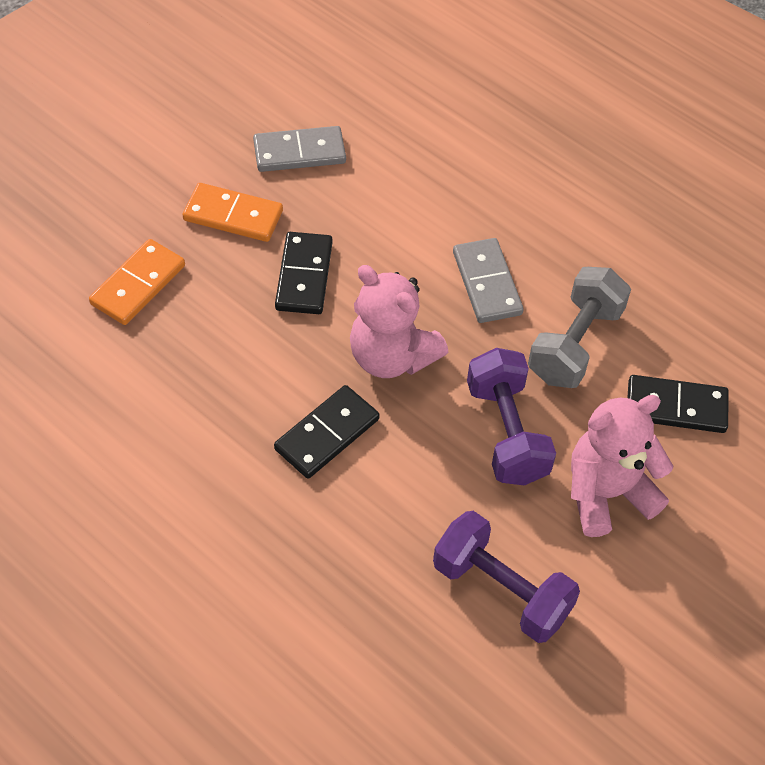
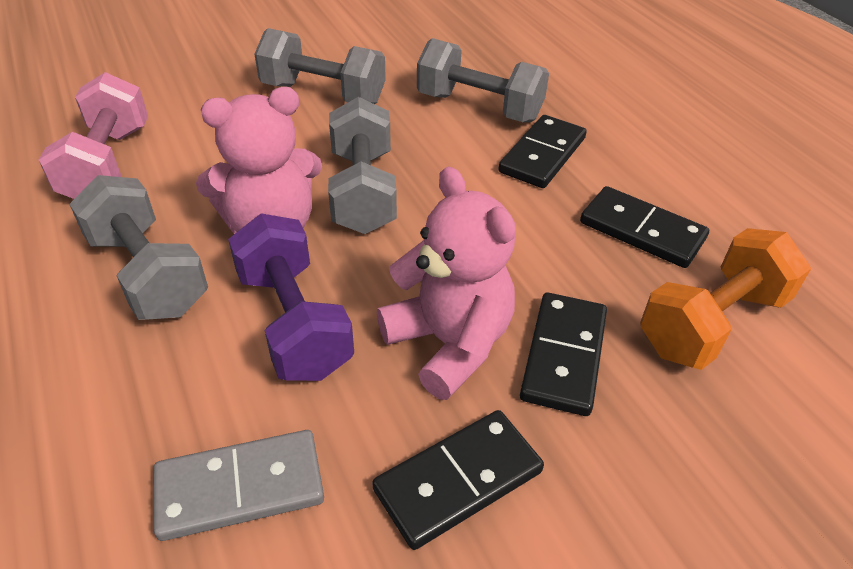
black domino: 3 -> 4
grey domino: 2 -> 1
grey dumbbell: 1 -> 4
orange domino: 2 -> 0
orange dumbbell: 0 -> 1
pink dumbbell: 0 -> 1
purple dumbbell: 2 -> 1

